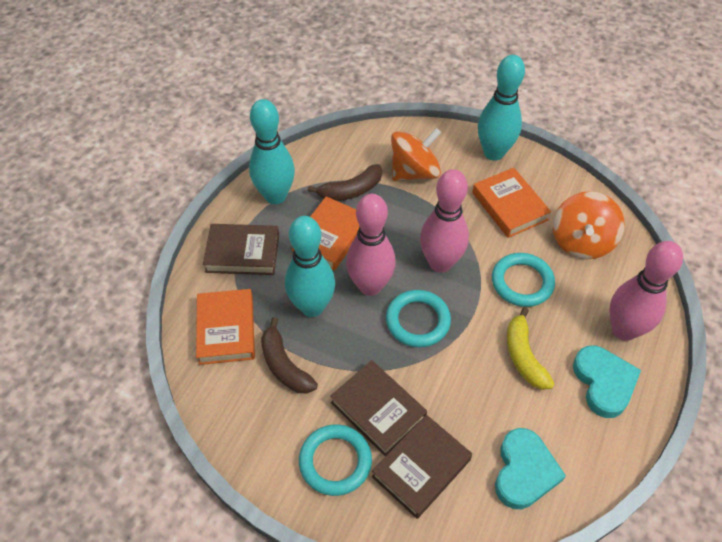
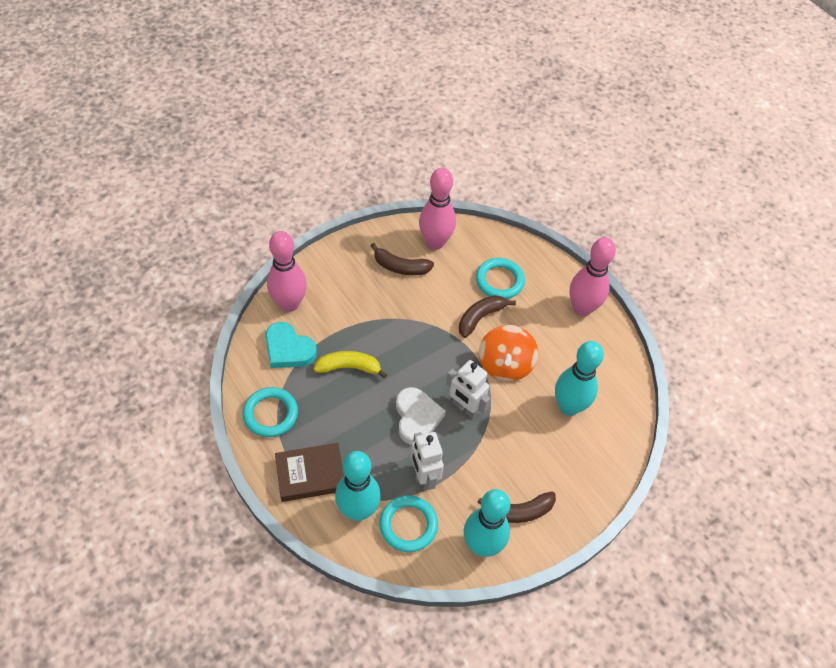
brown banana: 2 -> 3
brown book: 3 -> 1
orange book: 3 -> 0
orange spinning top: 2 -> 1
turquoise heart: 2 -> 1
white heart: 0 -> 1
white robot: 0 -> 2

